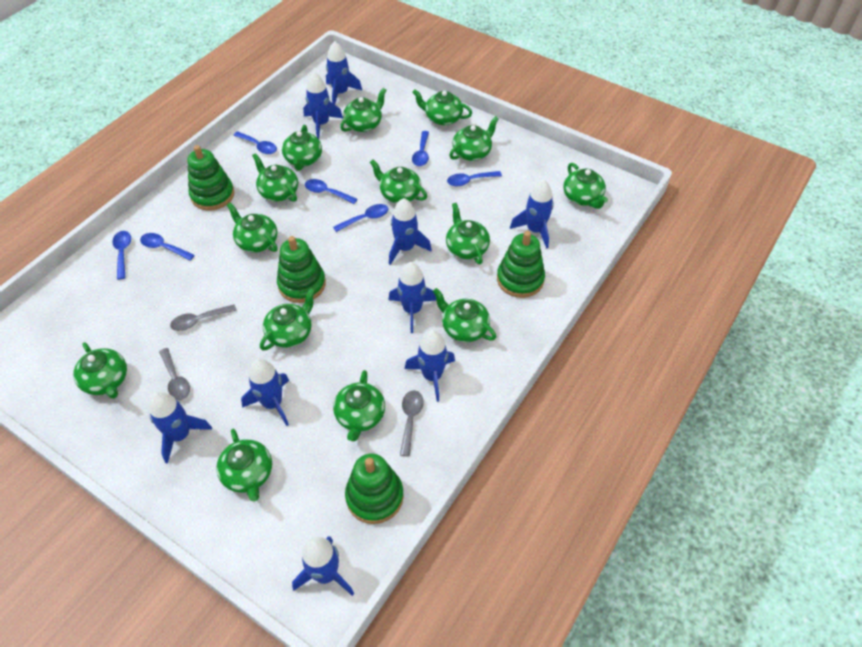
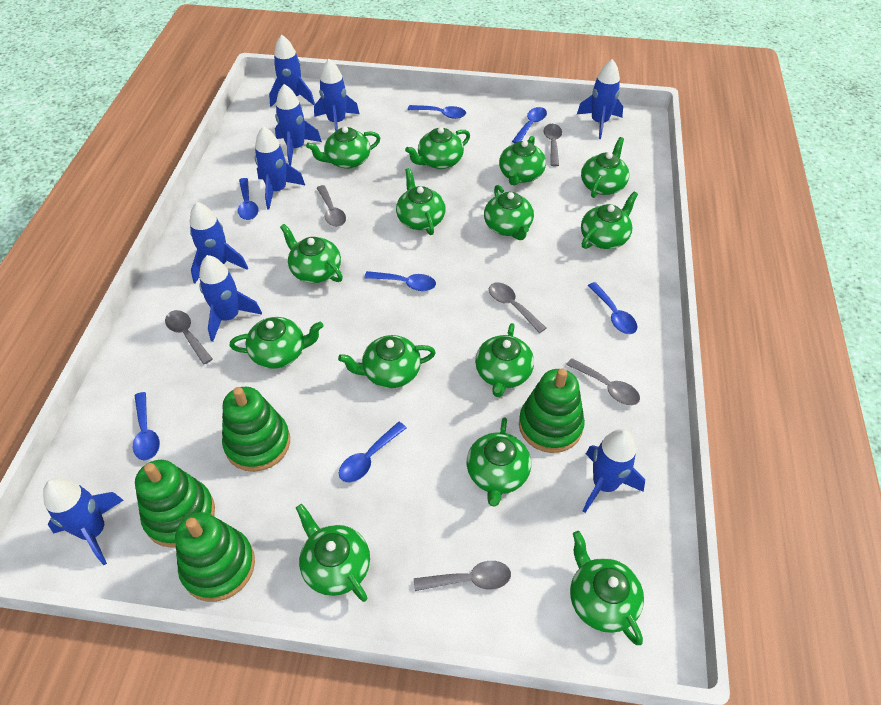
grey spoon: 3 -> 6

